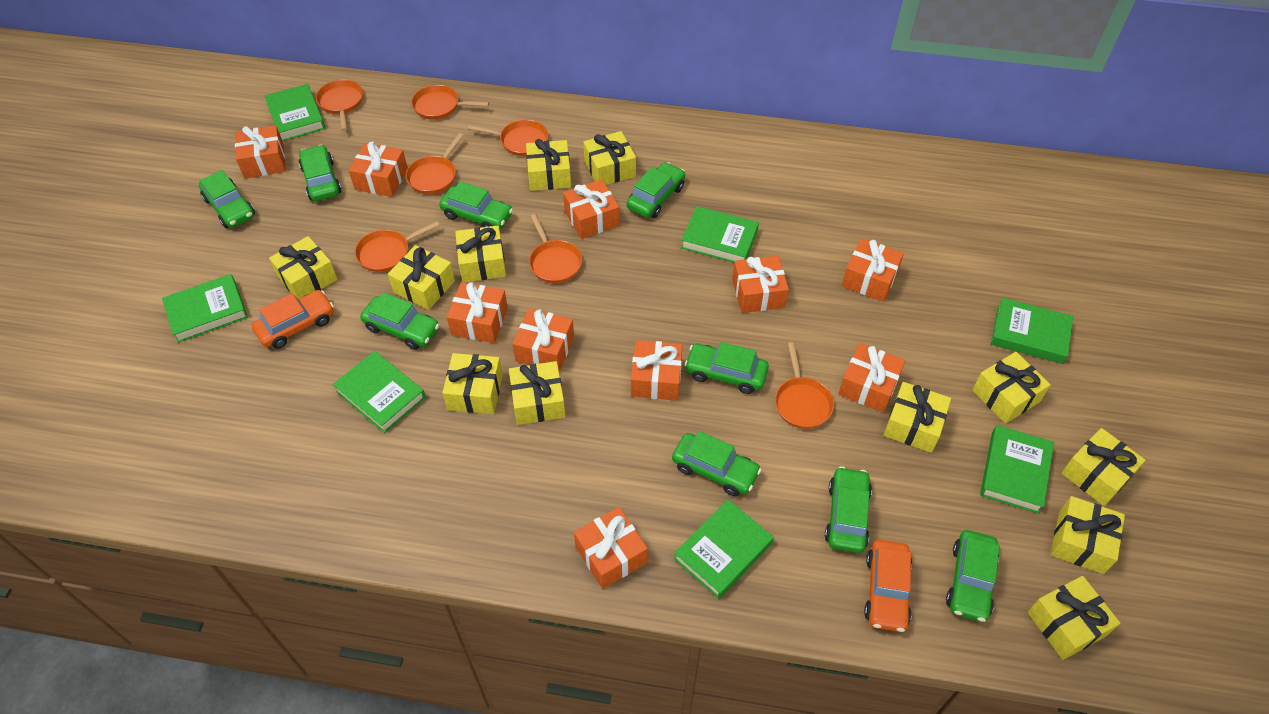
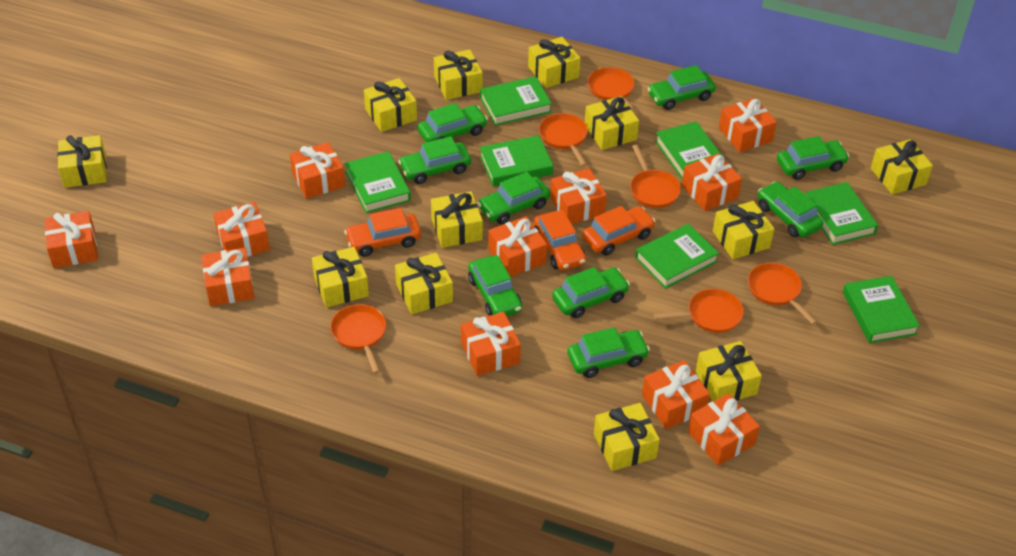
orange car: 2 -> 3
orange gift: 10 -> 11
orange pan: 7 -> 6

